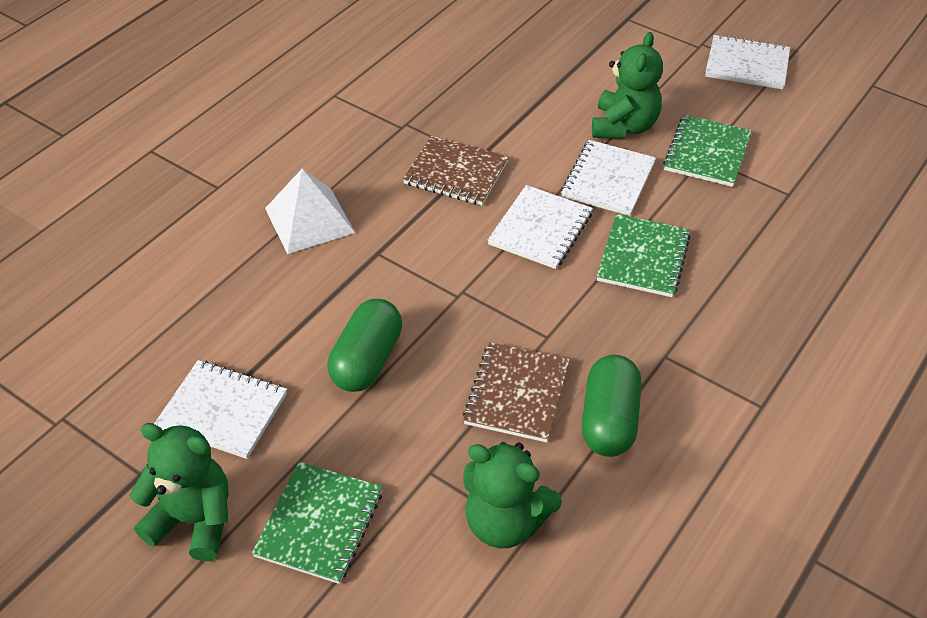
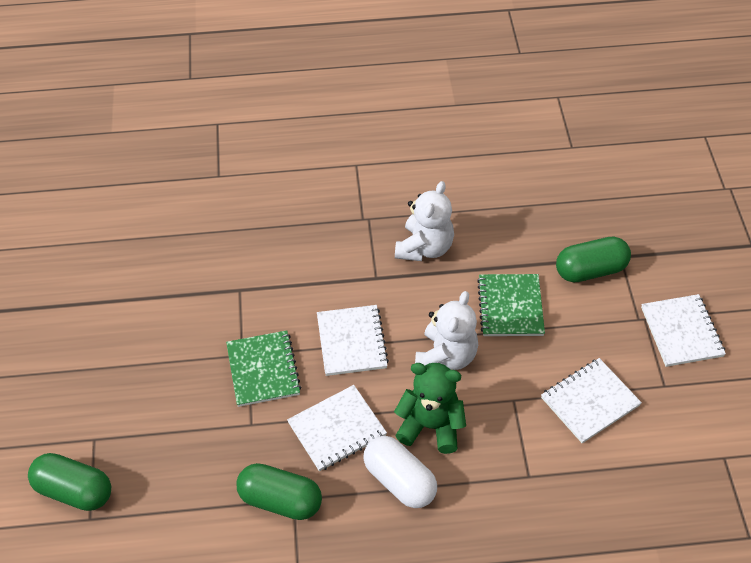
brown notebook: 2 -> 0
green capsule: 2 -> 3
green notebook: 3 -> 2
green teddy bear: 3 -> 1
white capsule: 0 -> 1
white pyramid: 1 -> 0
white teddy bear: 0 -> 2

